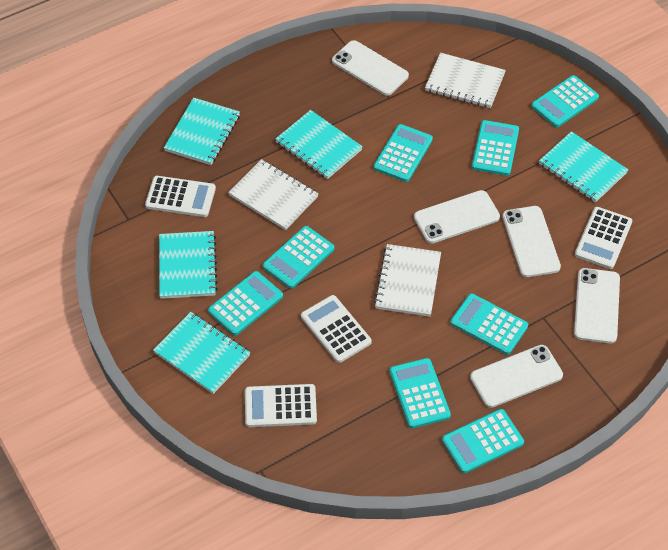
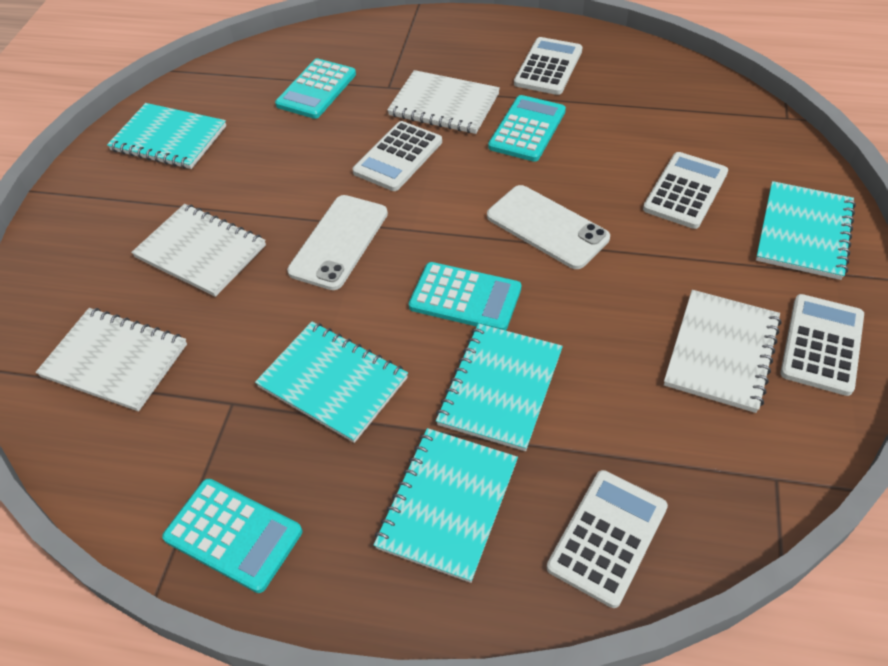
turquoise calculator: 8 -> 4
white calculator: 4 -> 5
white notebook: 3 -> 4
white phone: 5 -> 2

